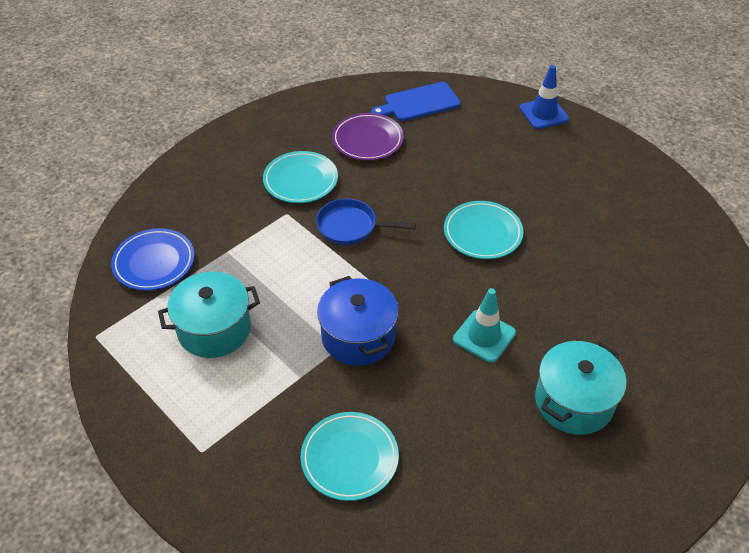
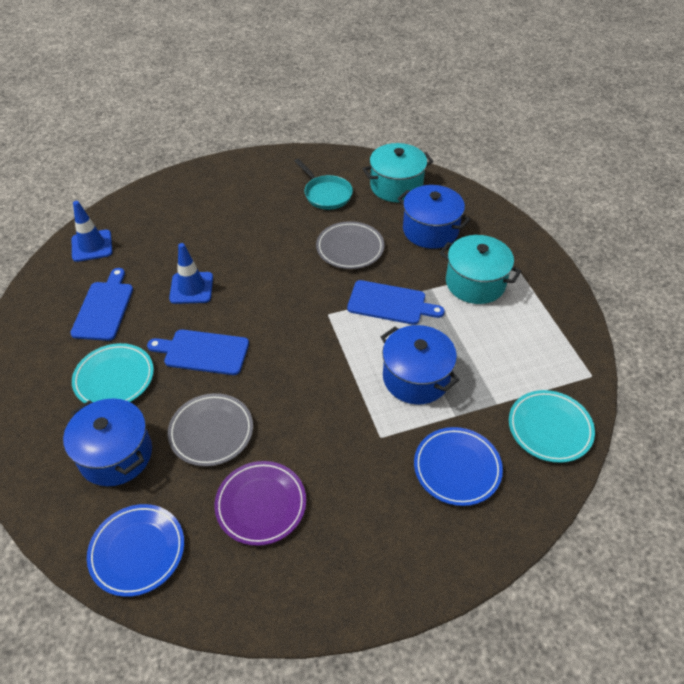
blue cutting board: 1 -> 3
blue pan: 1 -> 0
blue plate: 1 -> 2
blue pot: 1 -> 3
blue traffic cone: 1 -> 2
grey plate: 0 -> 2
turquoise pan: 0 -> 1
turquoise plate: 3 -> 2
turquoise traffic cone: 1 -> 0

